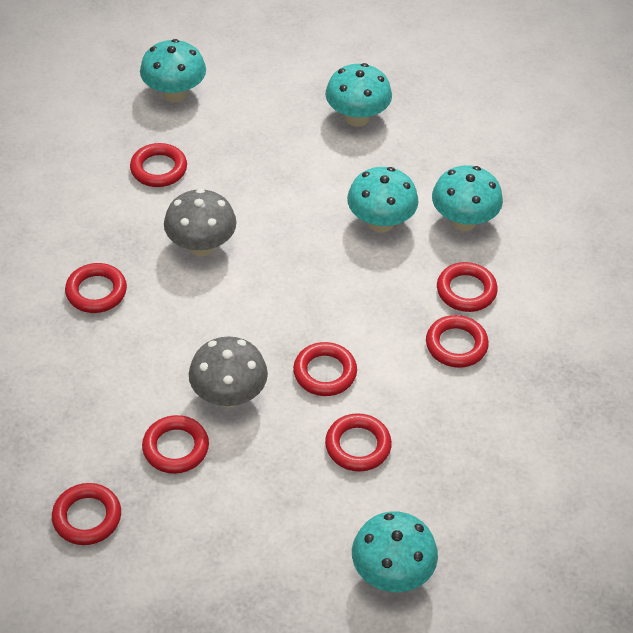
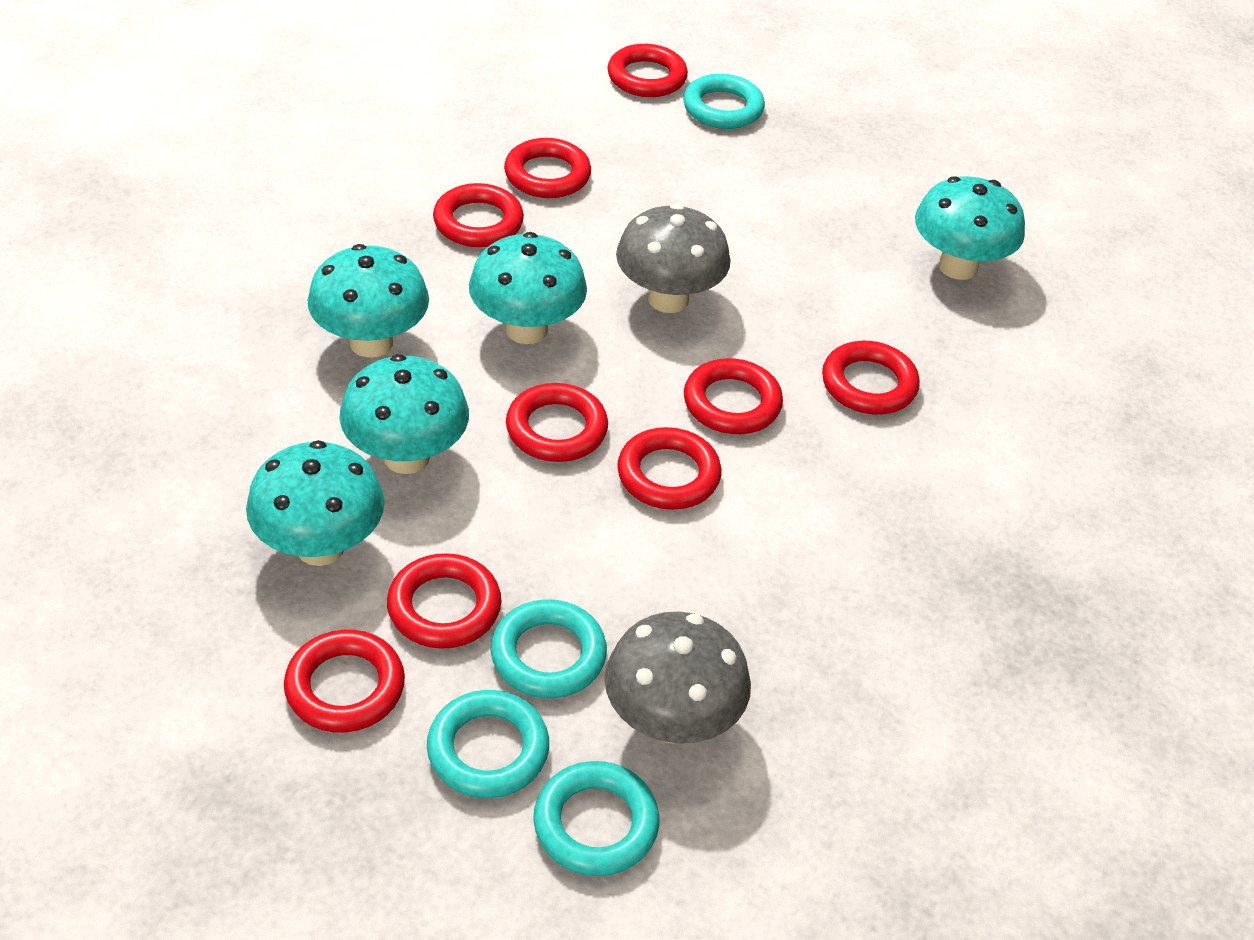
red ring: 8 -> 9
turquoise ring: 0 -> 4

